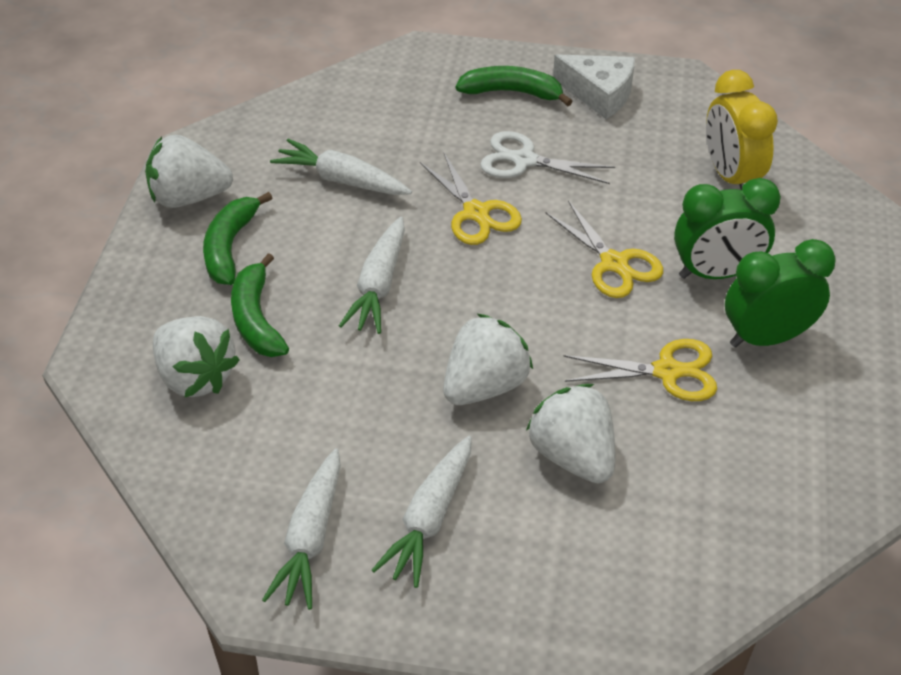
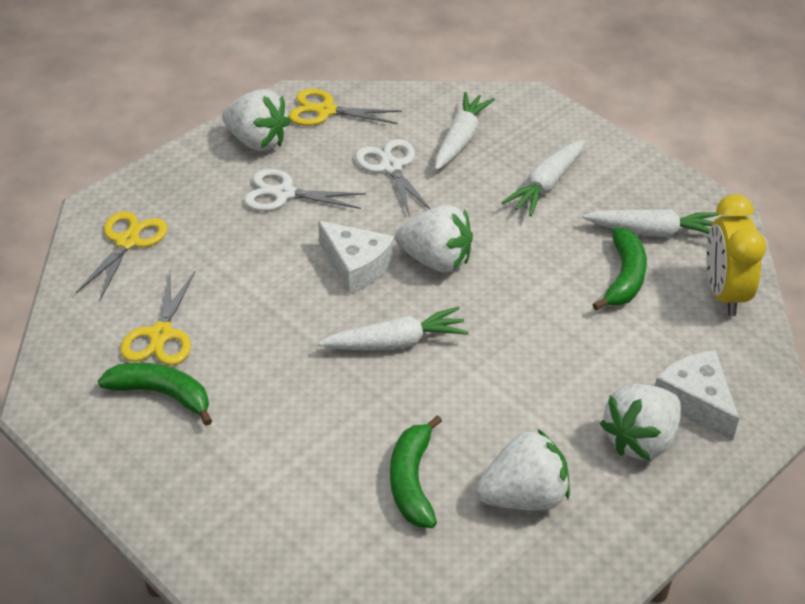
green clock: 2 -> 0
white cheese: 1 -> 2
white scissors: 1 -> 2

